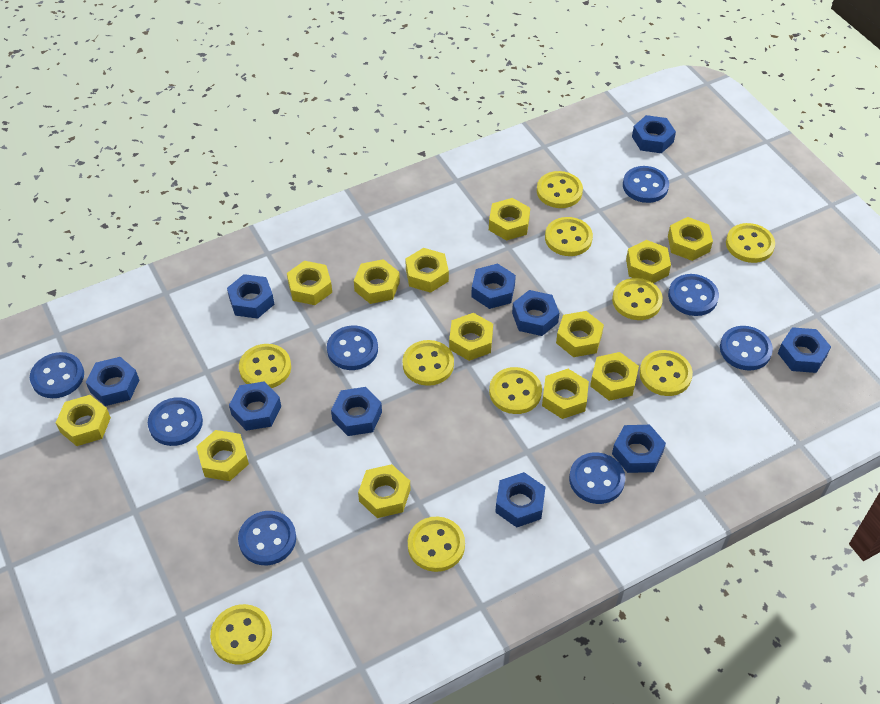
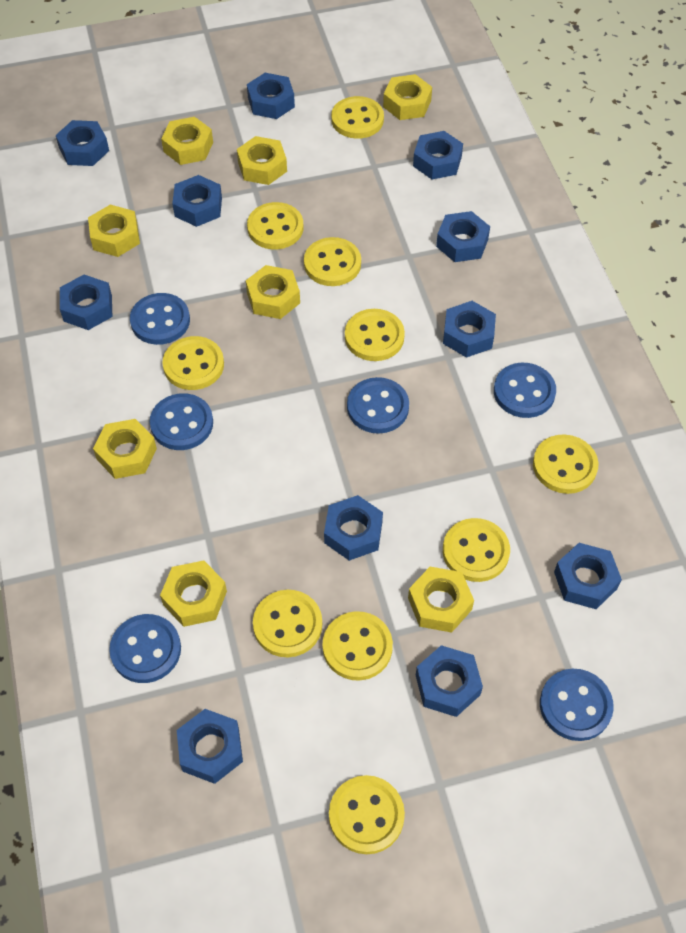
blue button: 8 -> 6
blue nut: 10 -> 11
yellow nut: 13 -> 8

